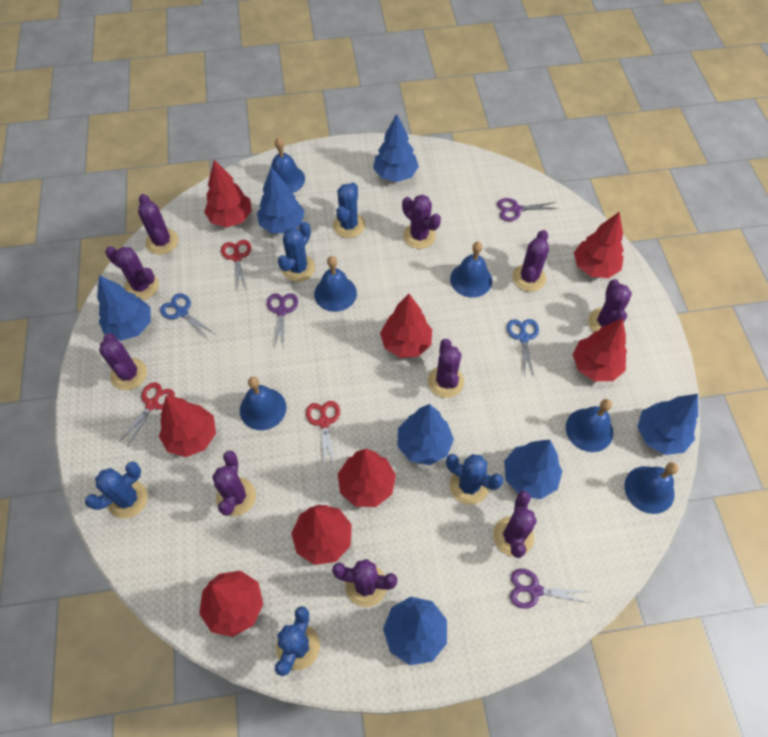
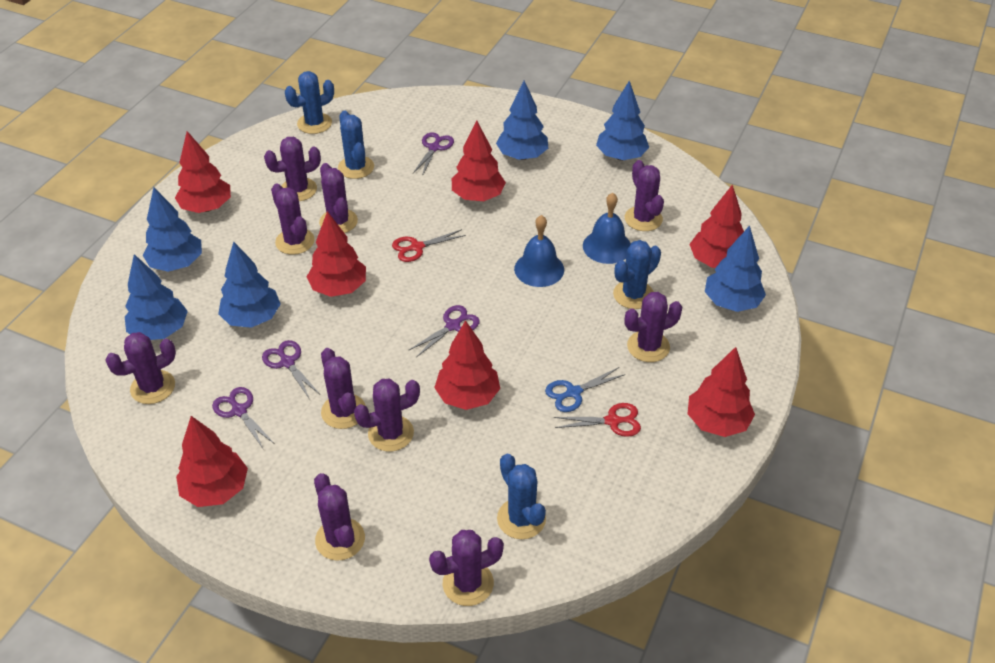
blue bell: 6 -> 2
blue cactus: 5 -> 4
blue scissors: 2 -> 1
blue tree: 7 -> 6
purple scissors: 3 -> 4
red scissors: 3 -> 2
red tree: 8 -> 7

